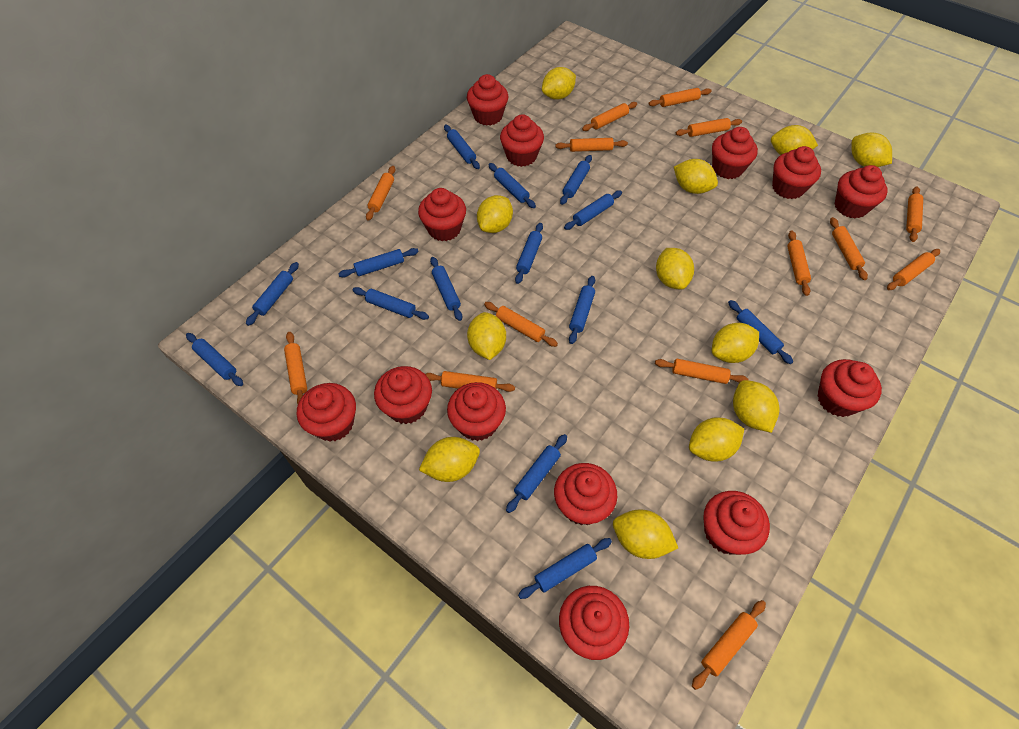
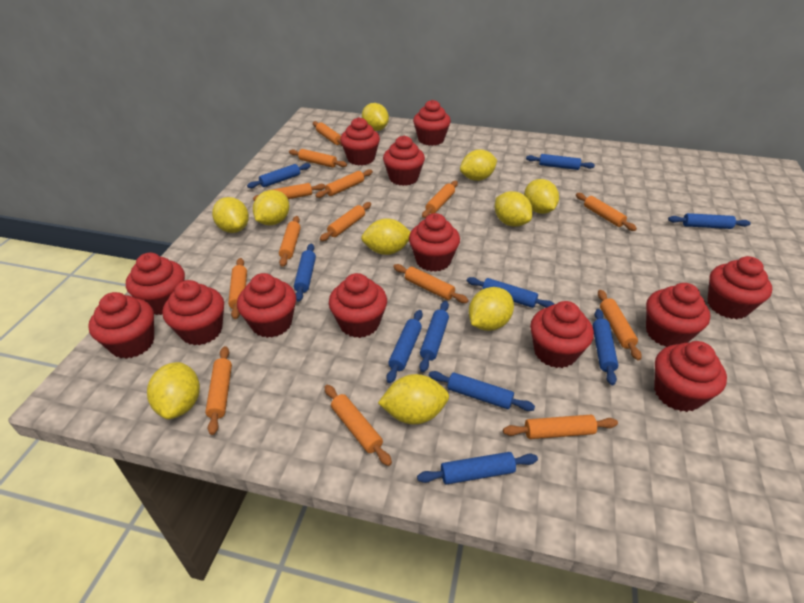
blue rolling pin: 14 -> 10
yellow lemon: 12 -> 10

